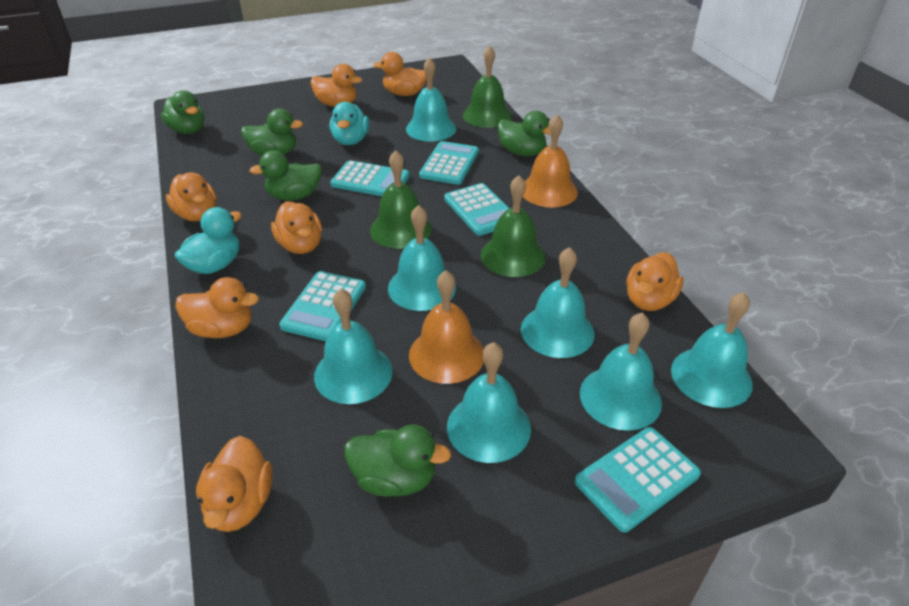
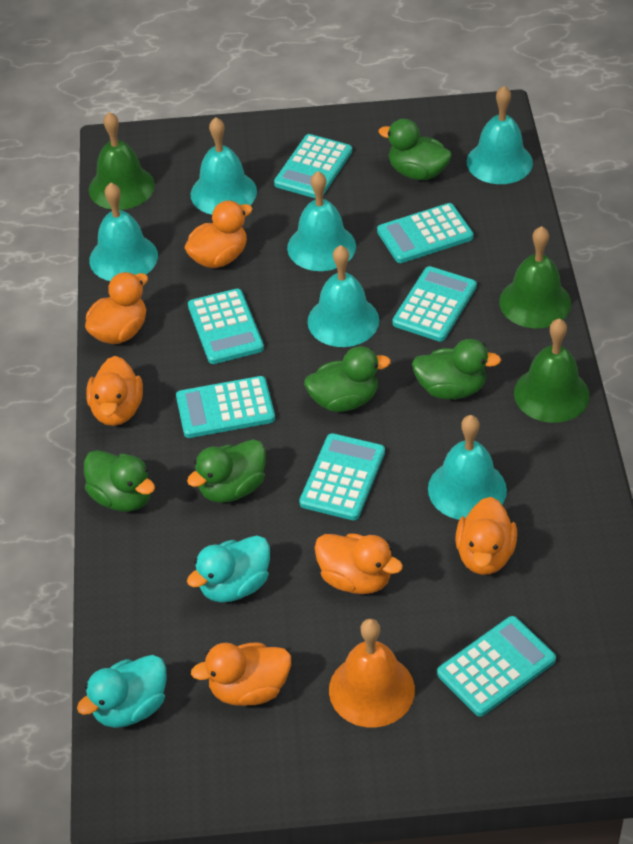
orange bell: 2 -> 1
orange duck: 7 -> 6
turquoise bell: 7 -> 6
turquoise calculator: 5 -> 7

